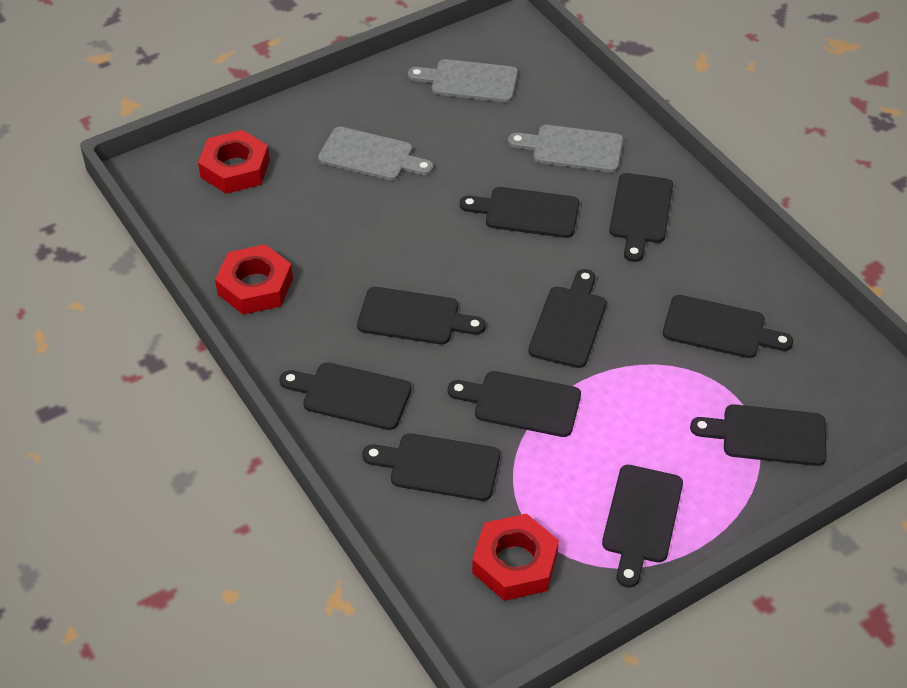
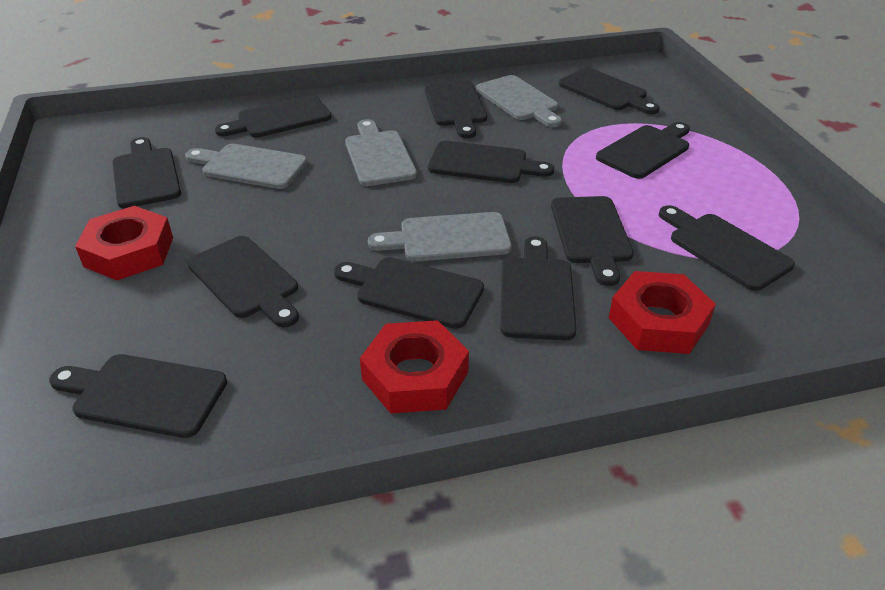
black cutting board: 10 -> 12
grey cutting board: 3 -> 4

